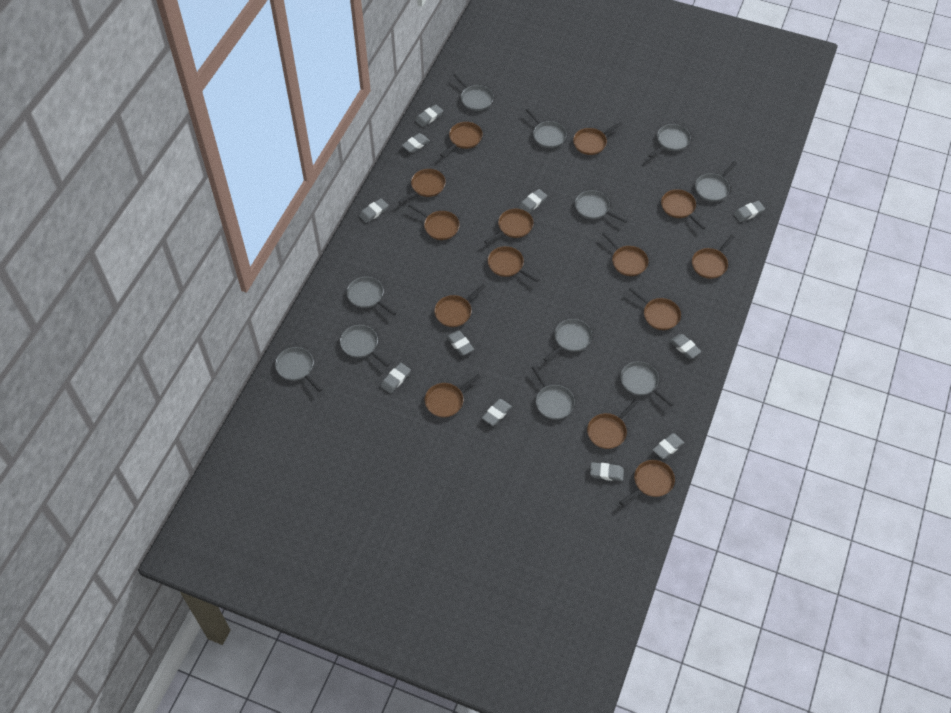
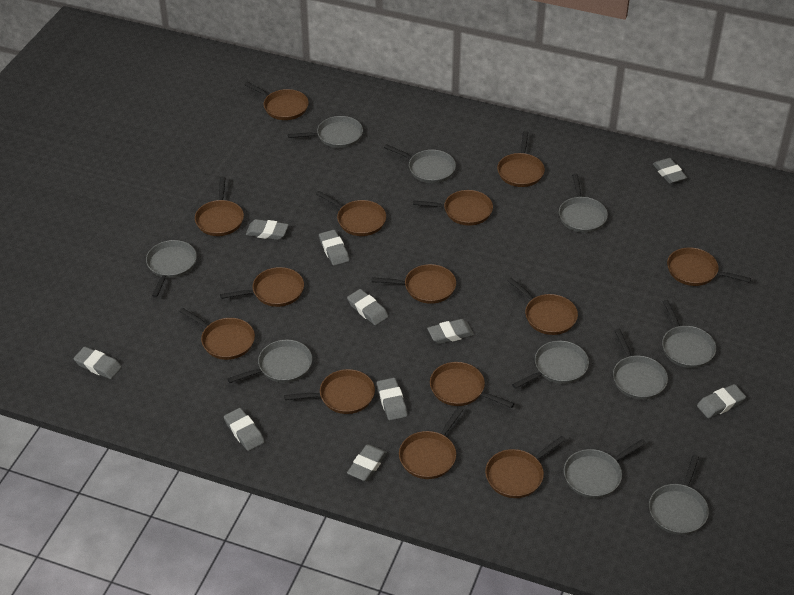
grey eraser: 11 -> 10
grey pan: 11 -> 10

